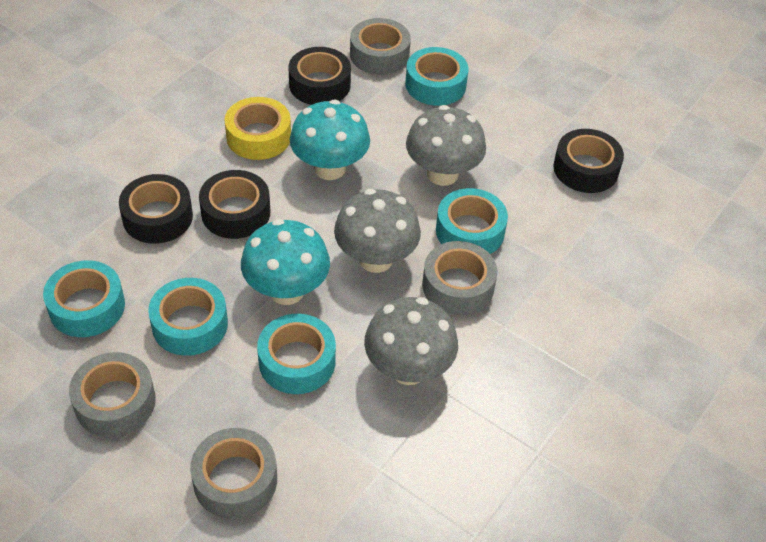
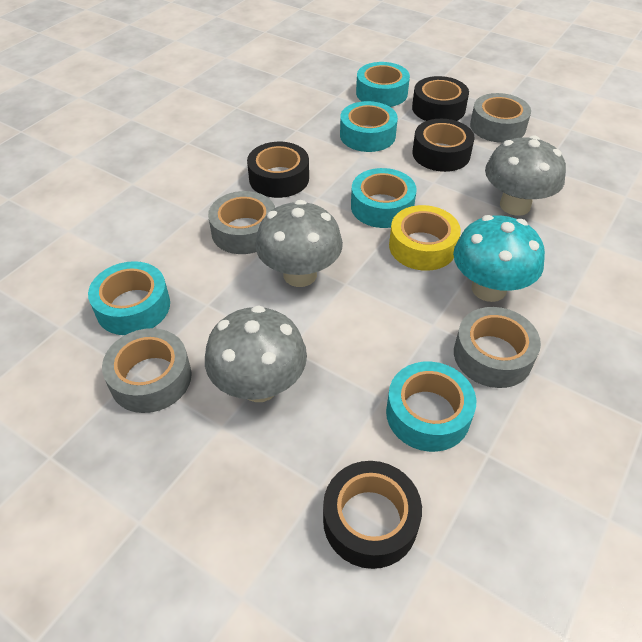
turquoise mushroom: 2 -> 1

